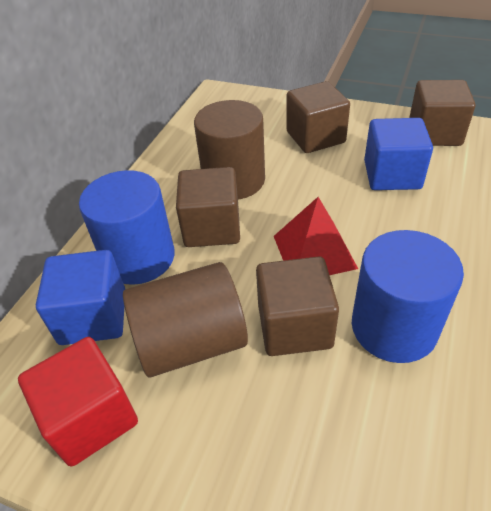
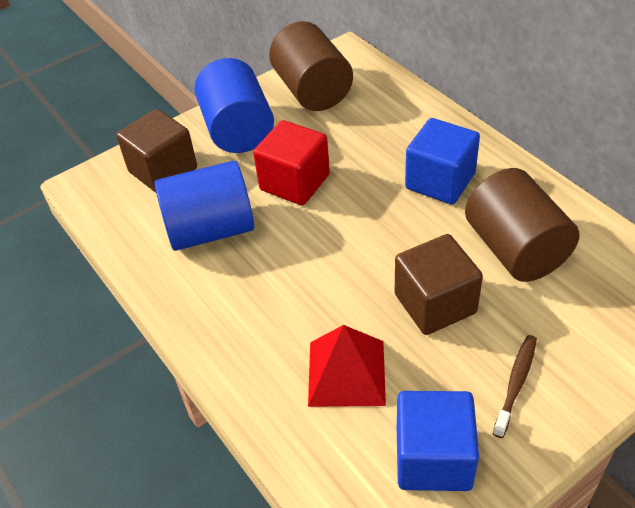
brown cube: 4 -> 2
brown toothbrush: 0 -> 1

